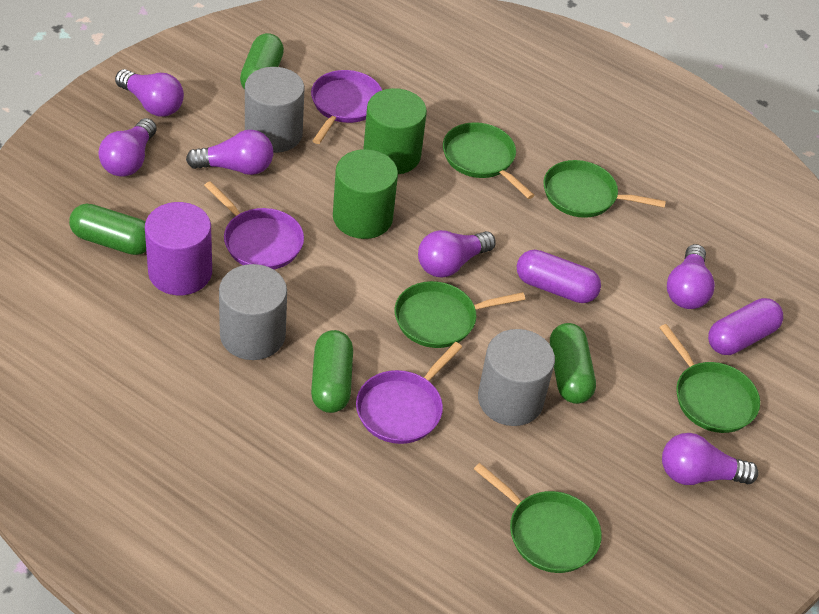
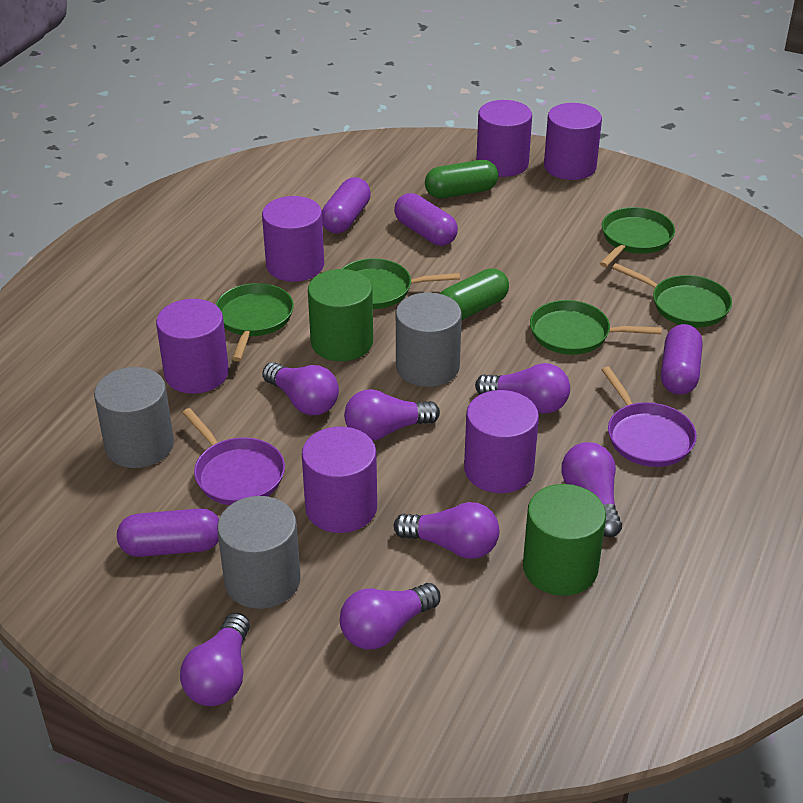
green capsule: 4 -> 2
purple capsule: 2 -> 4
purple cylinder: 1 -> 6
purple light bulb: 6 -> 7
purple pan: 3 -> 2

